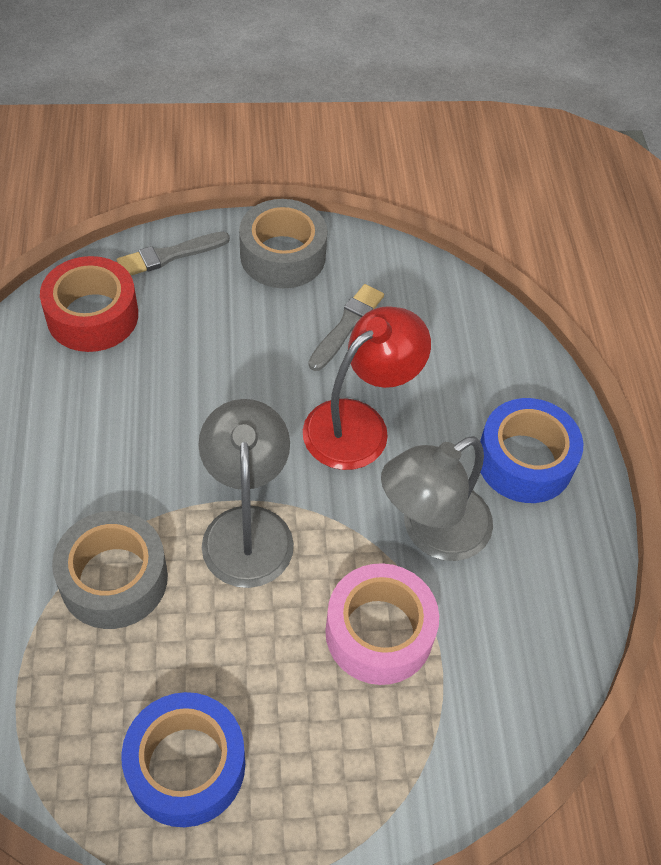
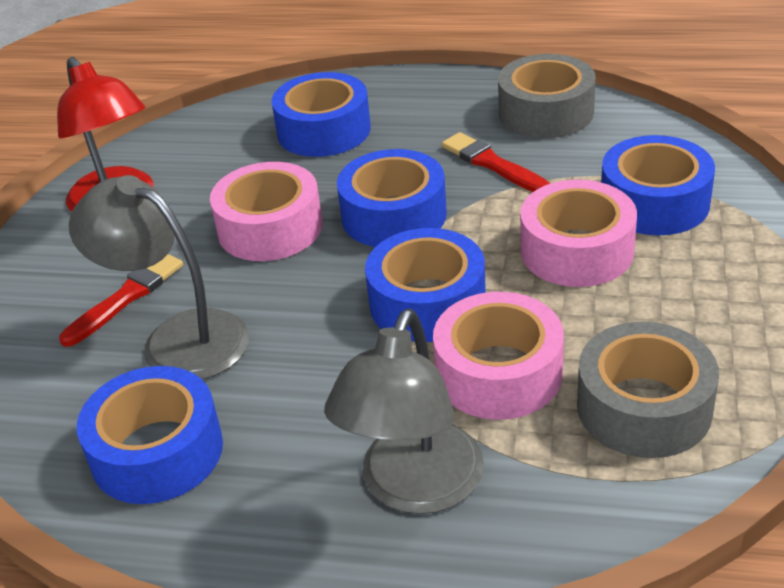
blue tape: 2 -> 5
grey brush: 2 -> 0
pink tape: 1 -> 3
red brush: 0 -> 2
red tape: 1 -> 0

